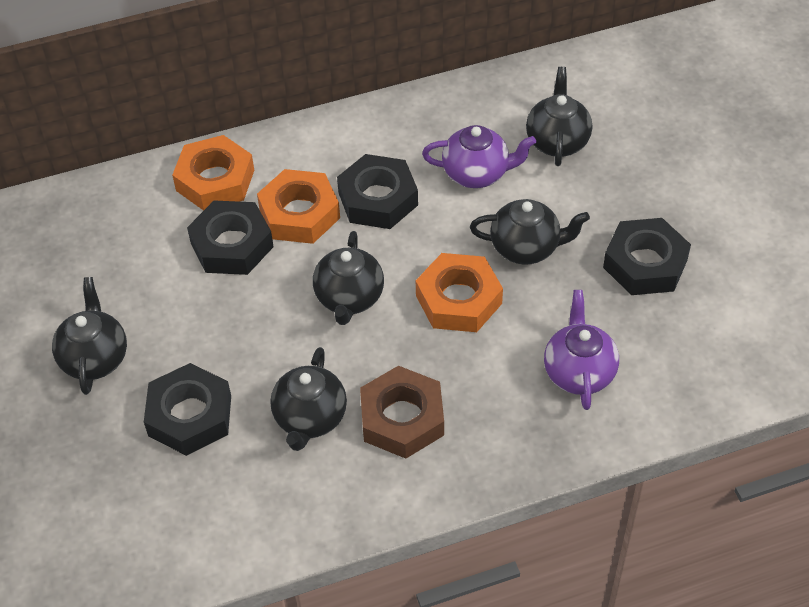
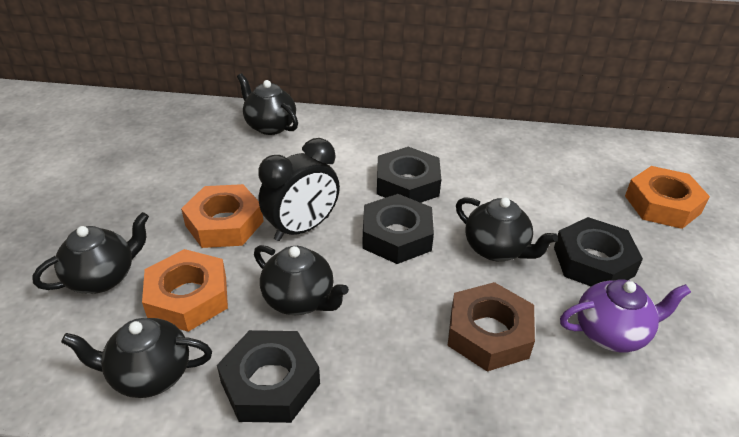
black clock: 0 -> 1
purple teapot: 2 -> 1

